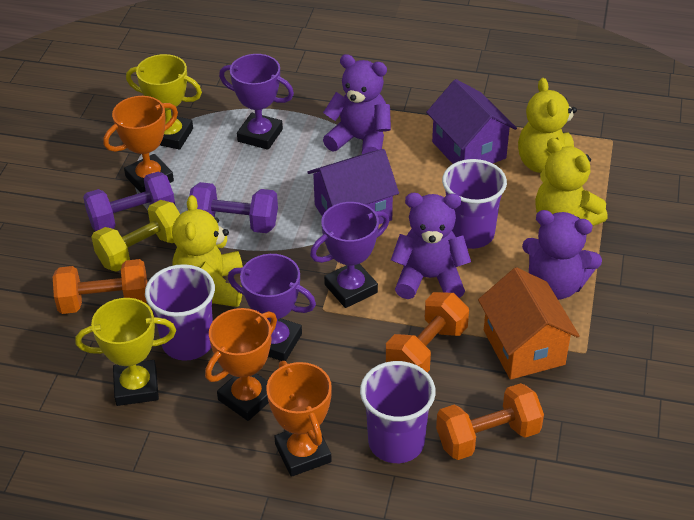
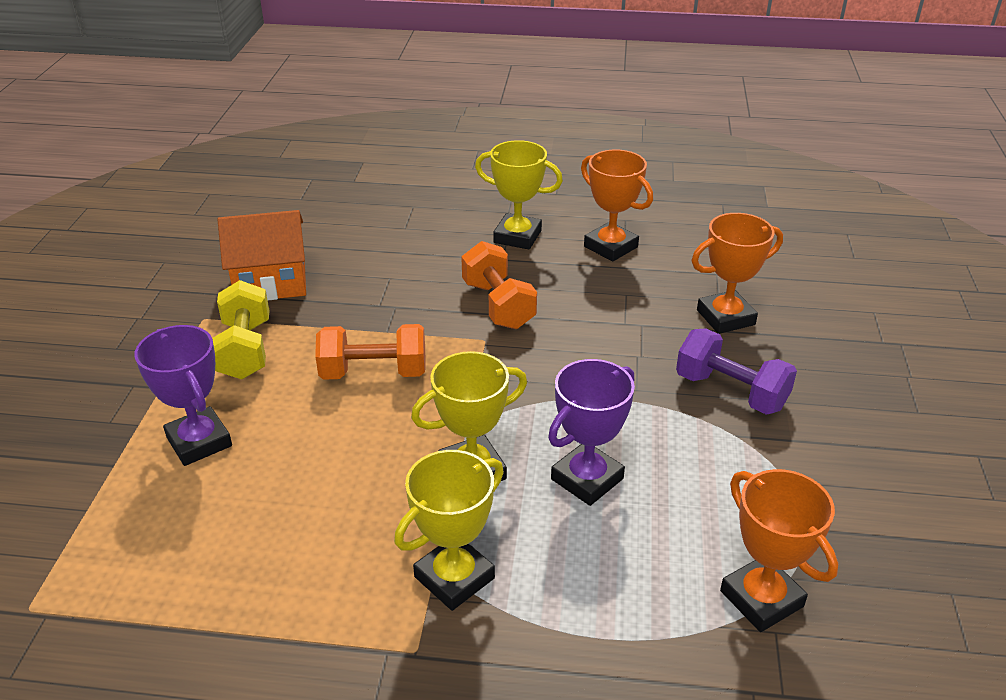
orange dumbbell: 3 -> 2
purple cup: 3 -> 0
purple dumbbell: 2 -> 1
purple house: 2 -> 0
purple teddy bear: 3 -> 0
purple trophy: 3 -> 2
yellow teddy bear: 3 -> 0
yellow trophy: 2 -> 3

